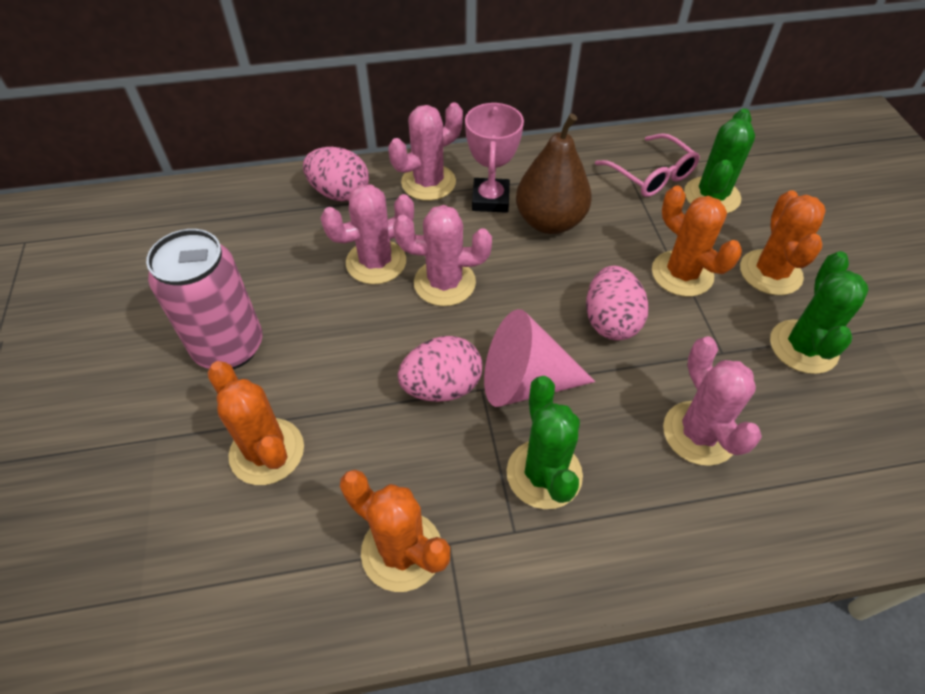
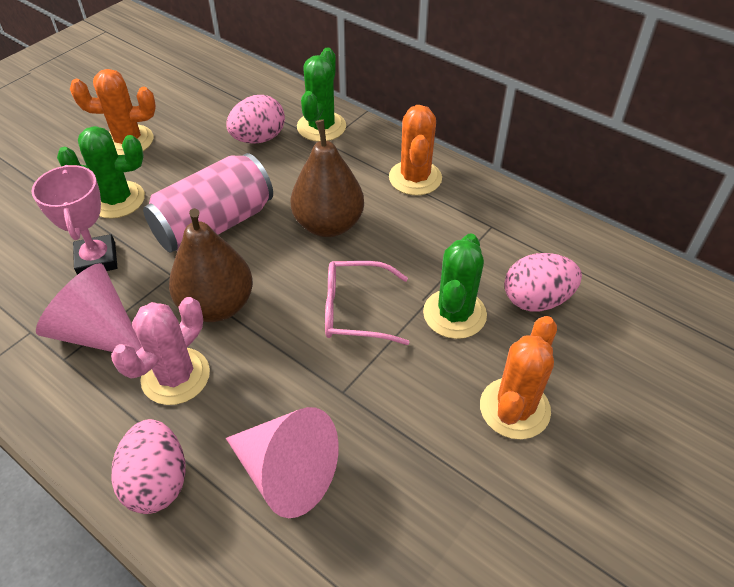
brown pear: 1 -> 2
orange cactus: 4 -> 3
pink cactus: 4 -> 1
pink cone: 1 -> 2

